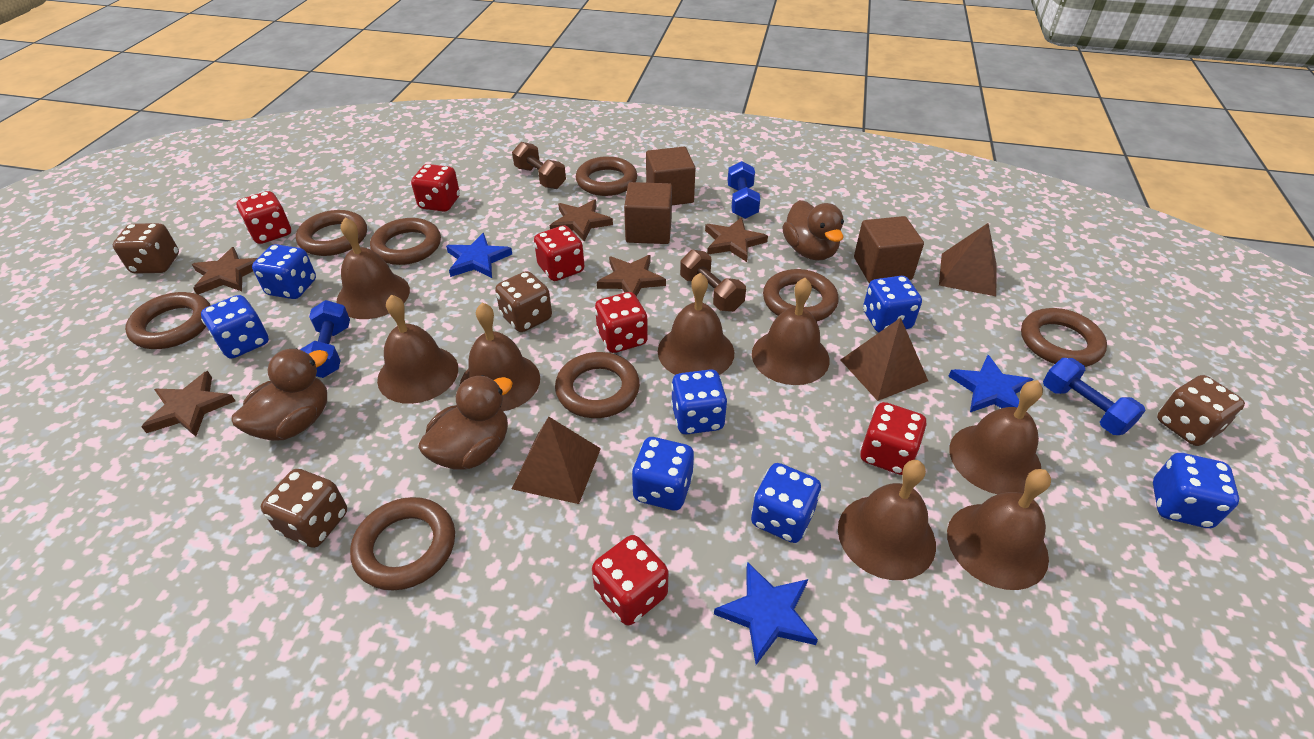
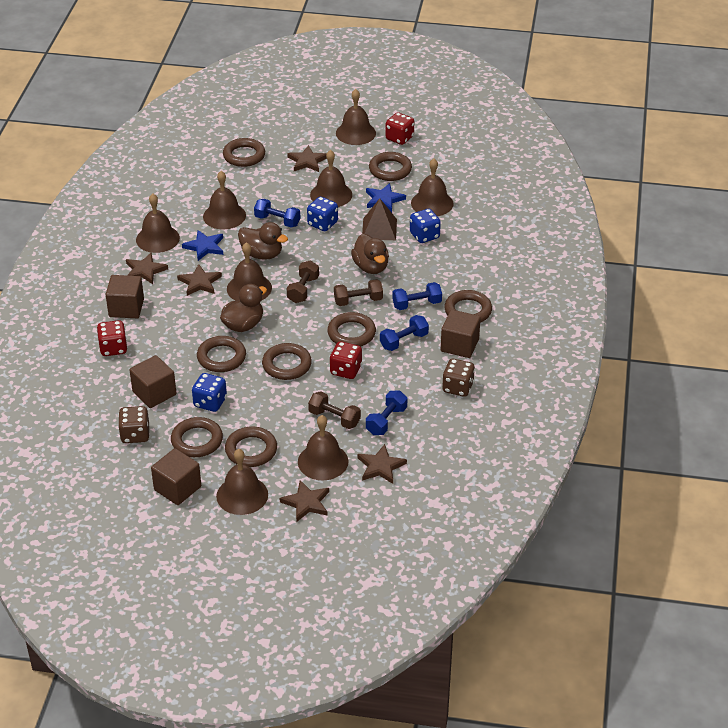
blue dice: 7 -> 3
blue dumbbell: 3 -> 4
blue star: 3 -> 2
brown cube: 3 -> 4
brown dice: 4 -> 2
brown dumbbell: 2 -> 3
brown pyramid: 3 -> 1
red dice: 6 -> 3

